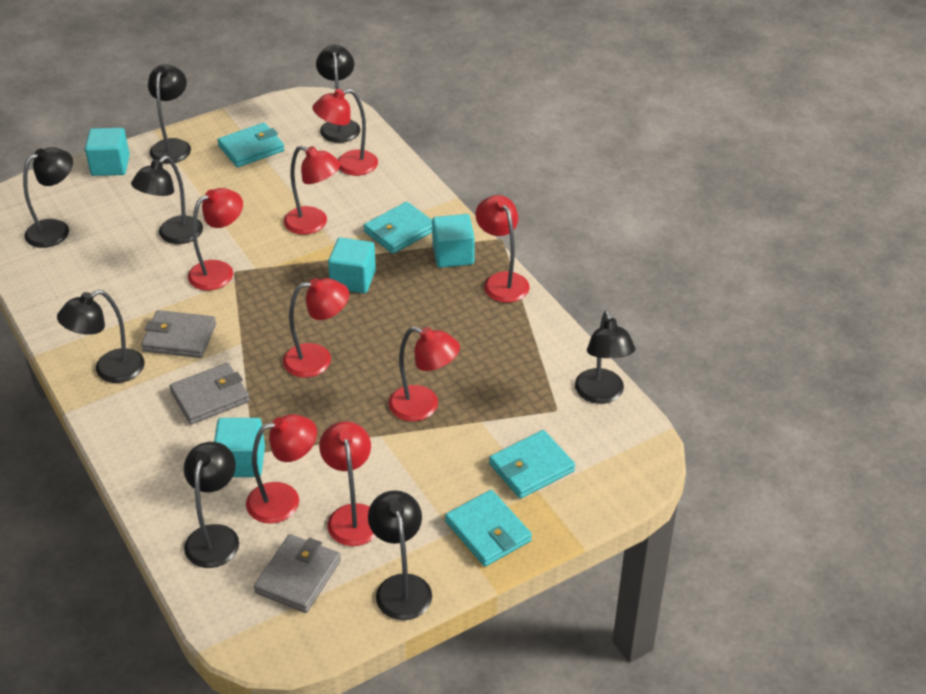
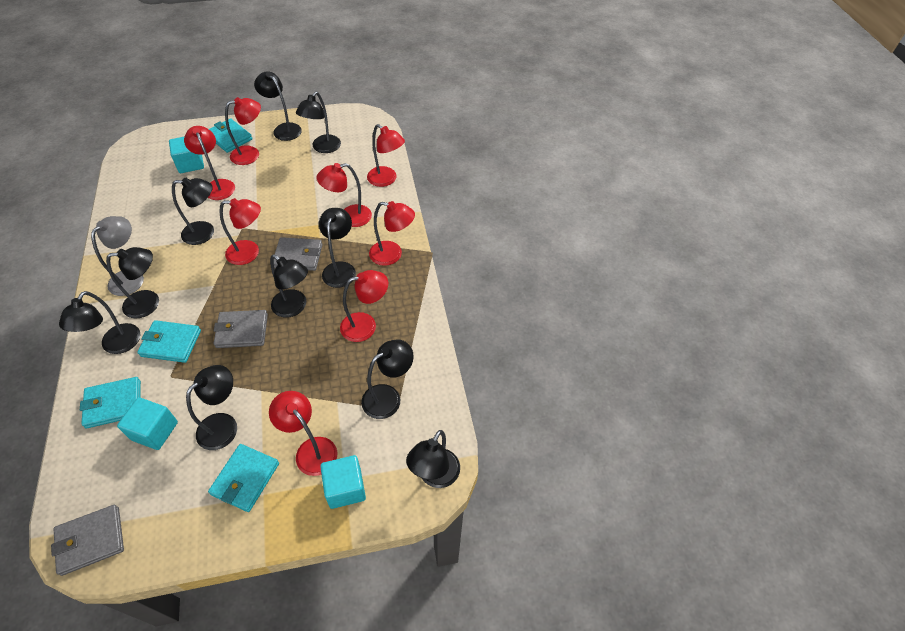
black lamp: 8 -> 10
grey lamp: 0 -> 1
turquoise cube: 4 -> 3

